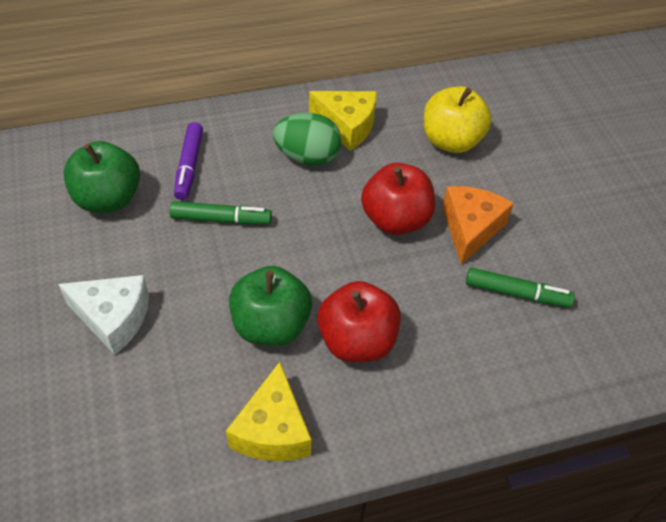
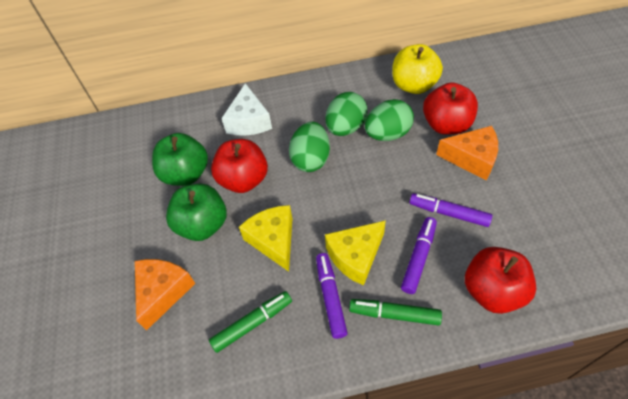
green egg: 1 -> 3
orange cheese: 1 -> 2
purple marker: 1 -> 3
red apple: 2 -> 3

